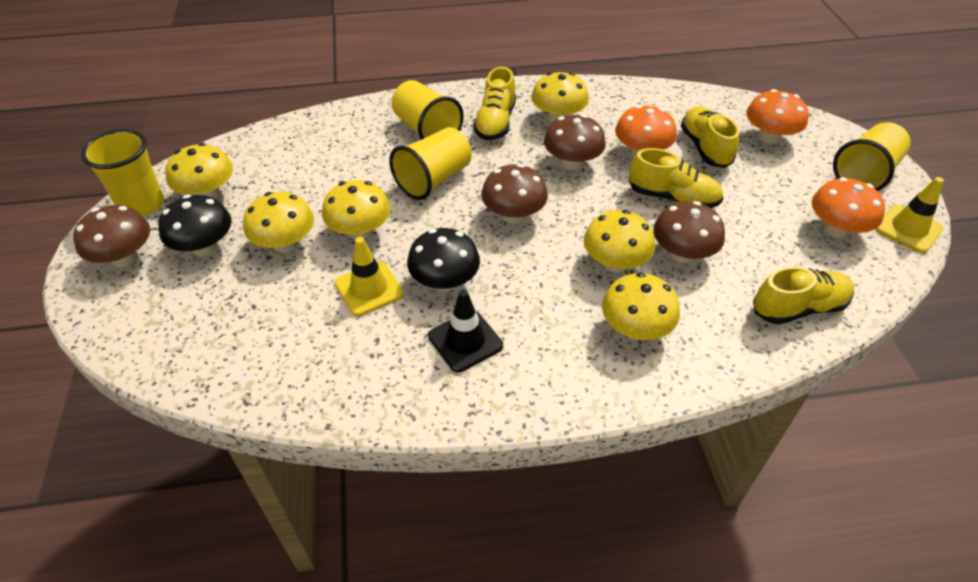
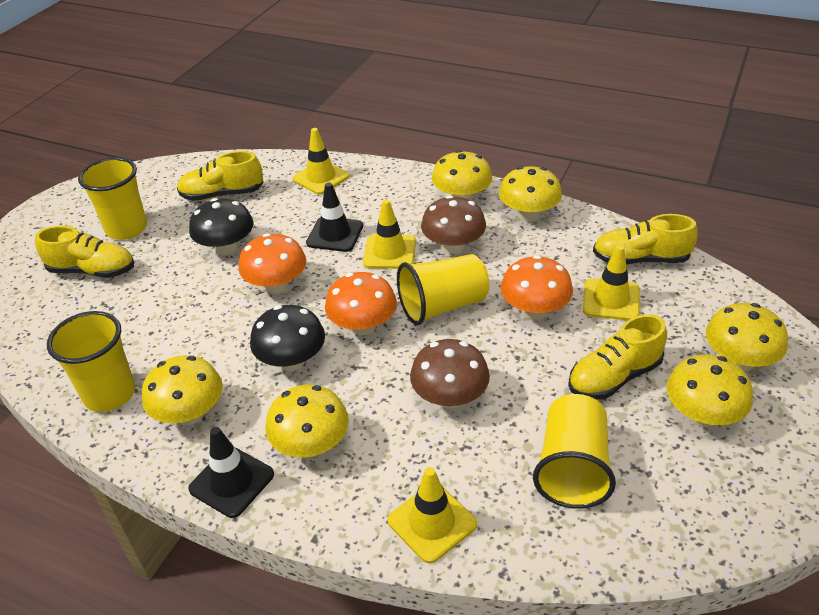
black traffic cone: 1 -> 2
brown mushroom: 4 -> 2
yellow traffic cone: 2 -> 4

